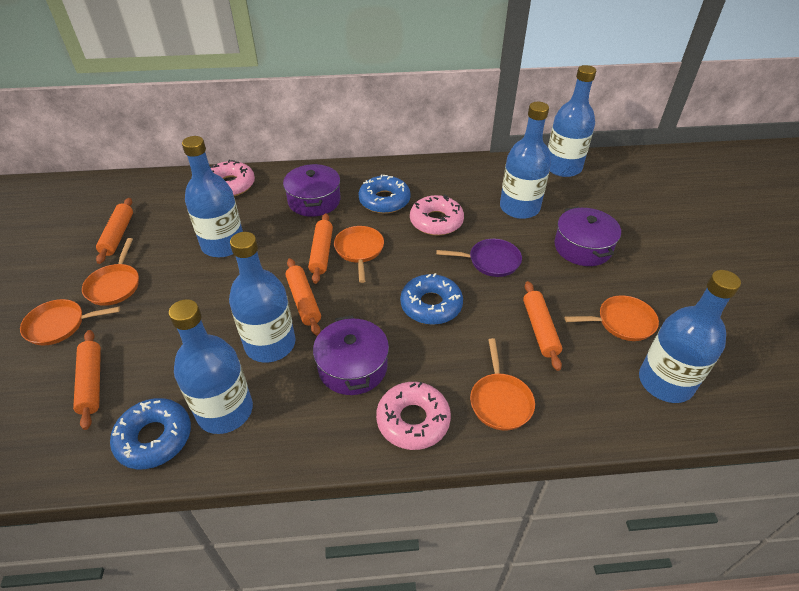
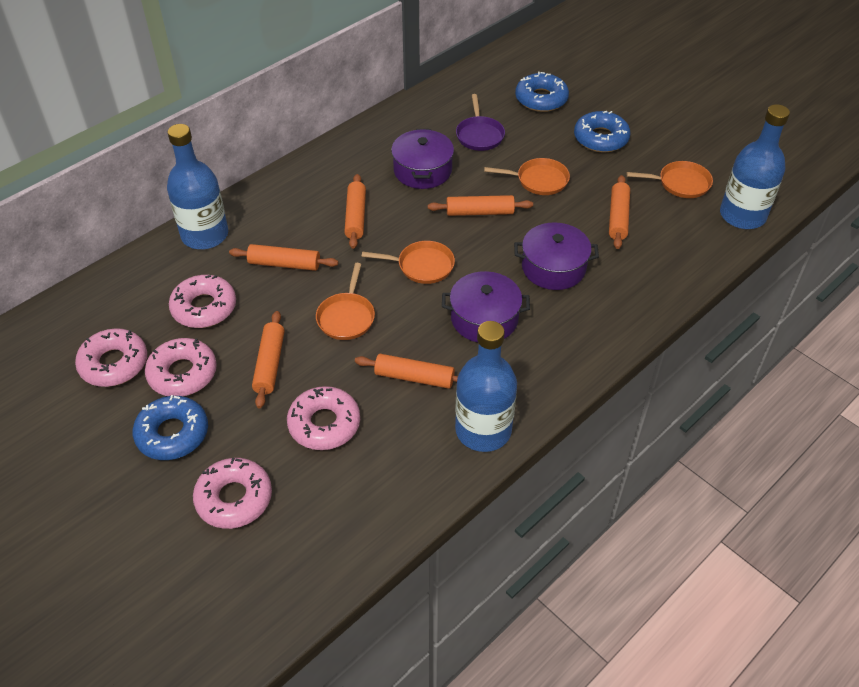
blue bottle: 6 -> 3
orange pan: 5 -> 4
orange rolling pin: 5 -> 6
pink donut: 3 -> 5

